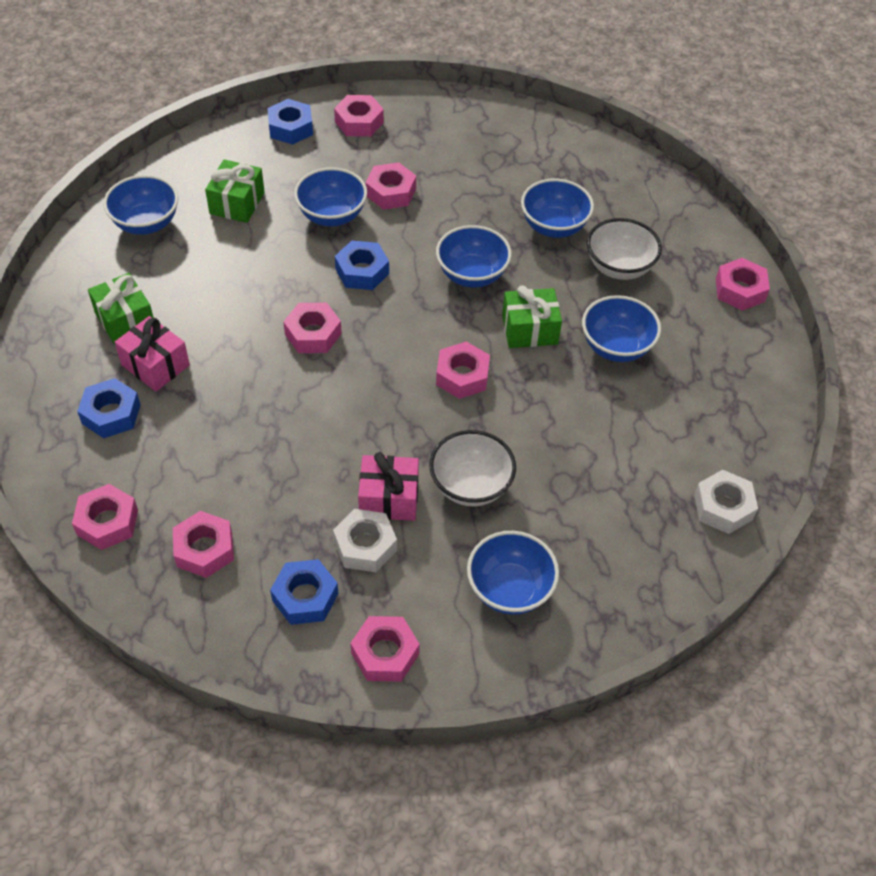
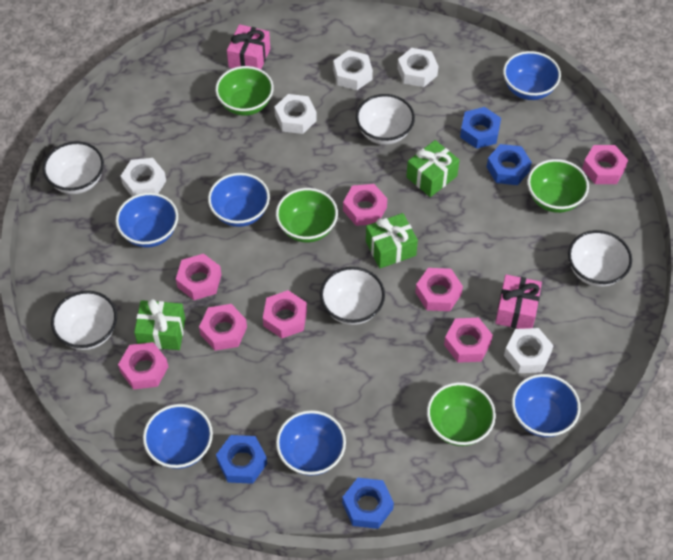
green bowl: 0 -> 4
white bowl: 2 -> 5
white nut: 2 -> 5

